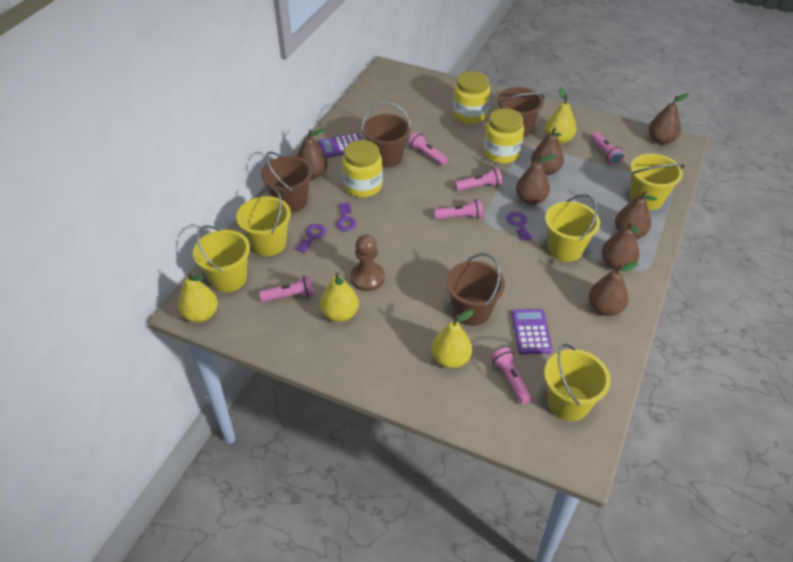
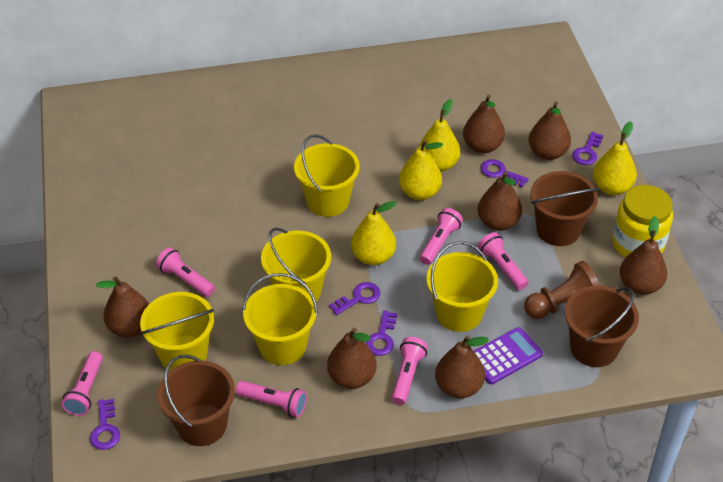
brown bucket: 4 -> 3
purple calculator: 2 -> 1
purple key: 3 -> 5
yellow jar: 3 -> 1

